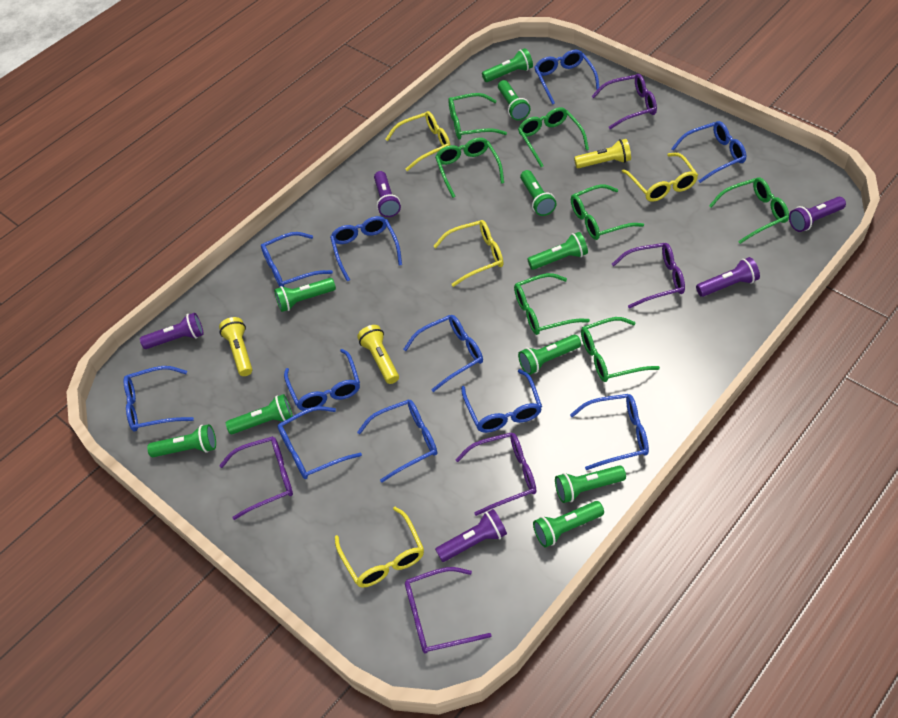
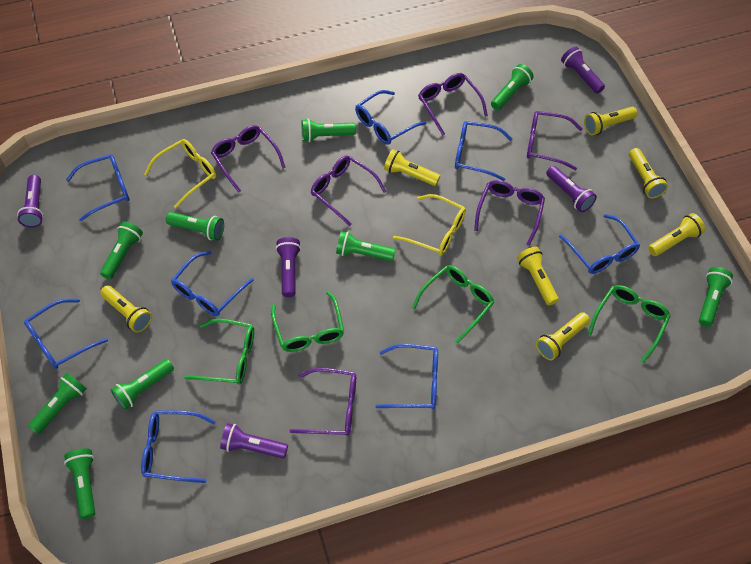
blue glasses: 11 -> 8
green flashlight: 10 -> 9
green glasses: 7 -> 4
purple glasses: 5 -> 6
yellow flashlight: 3 -> 7
yellow glasses: 4 -> 2

